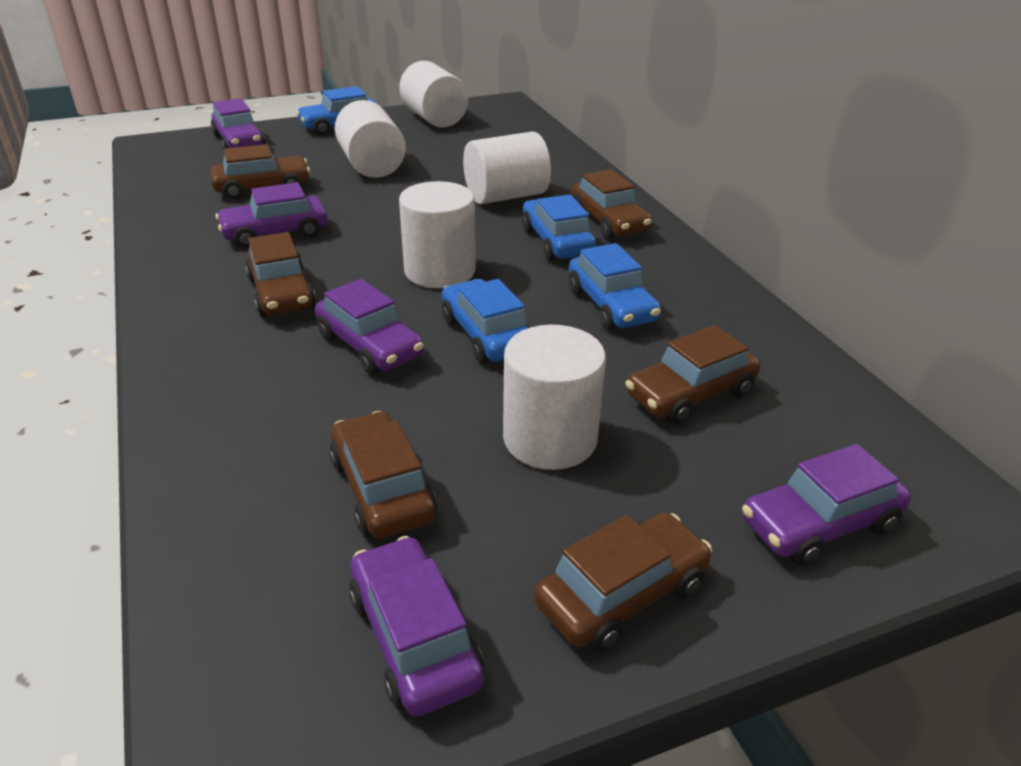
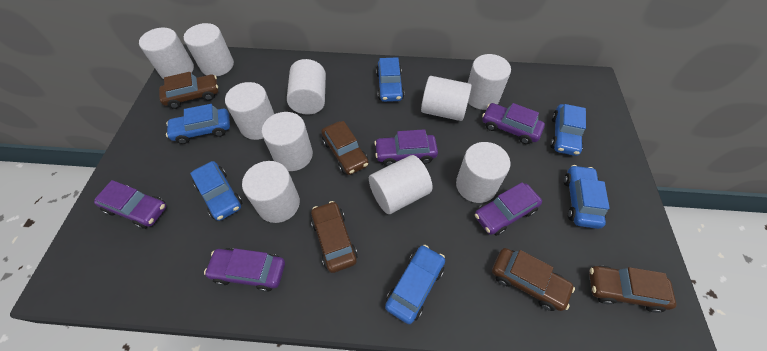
blue car: 4 -> 6
brown car: 6 -> 5
white cylinder: 5 -> 10

